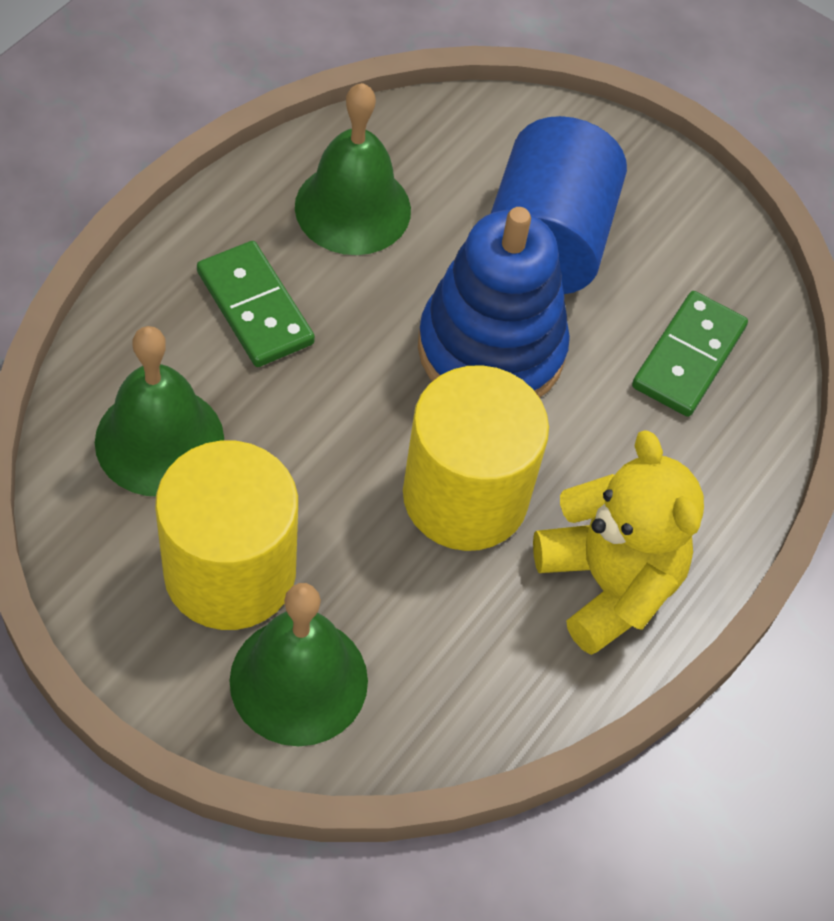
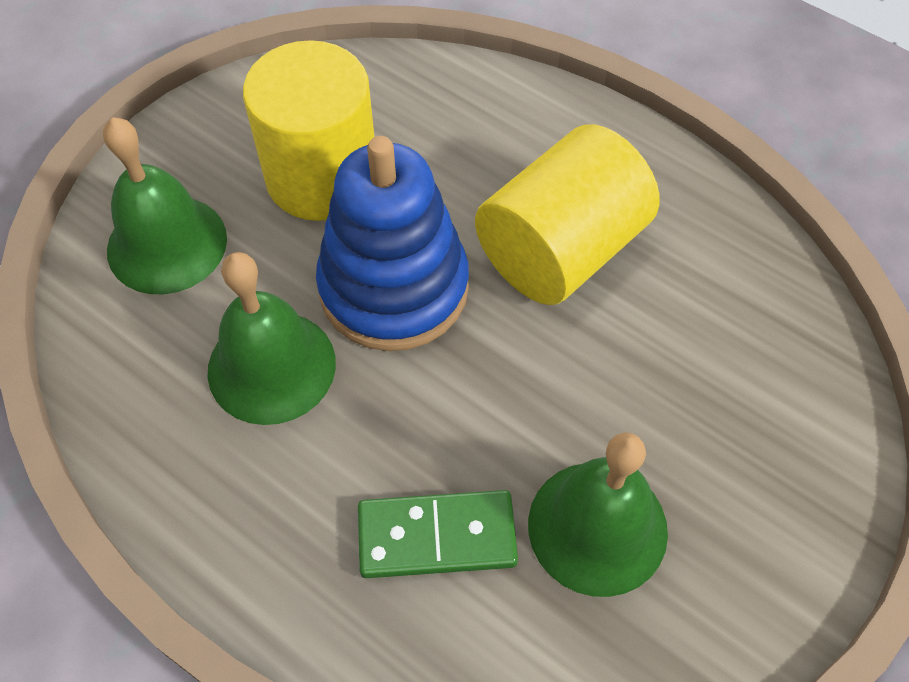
blue cylinder: 1 -> 0
green domino: 2 -> 1
yellow teddy bear: 1 -> 0

